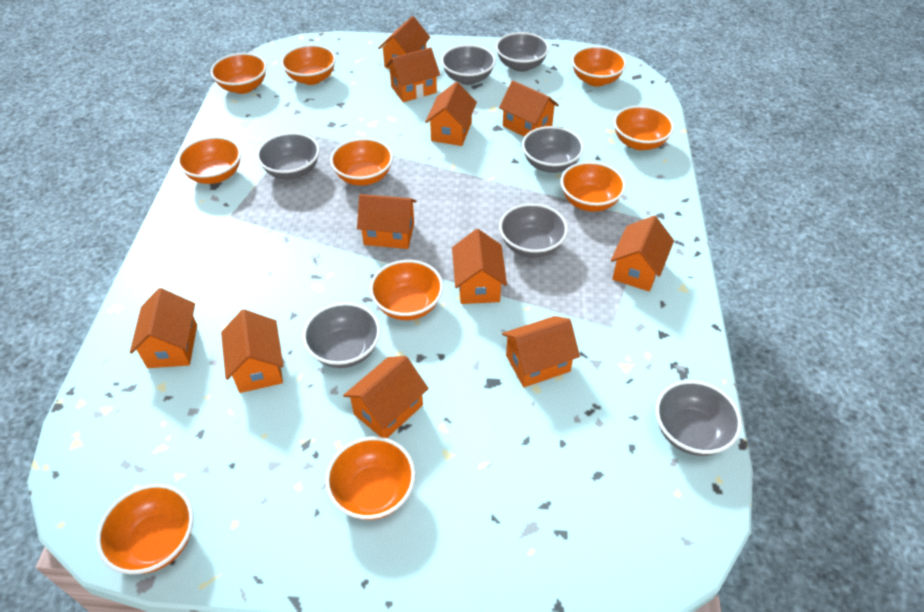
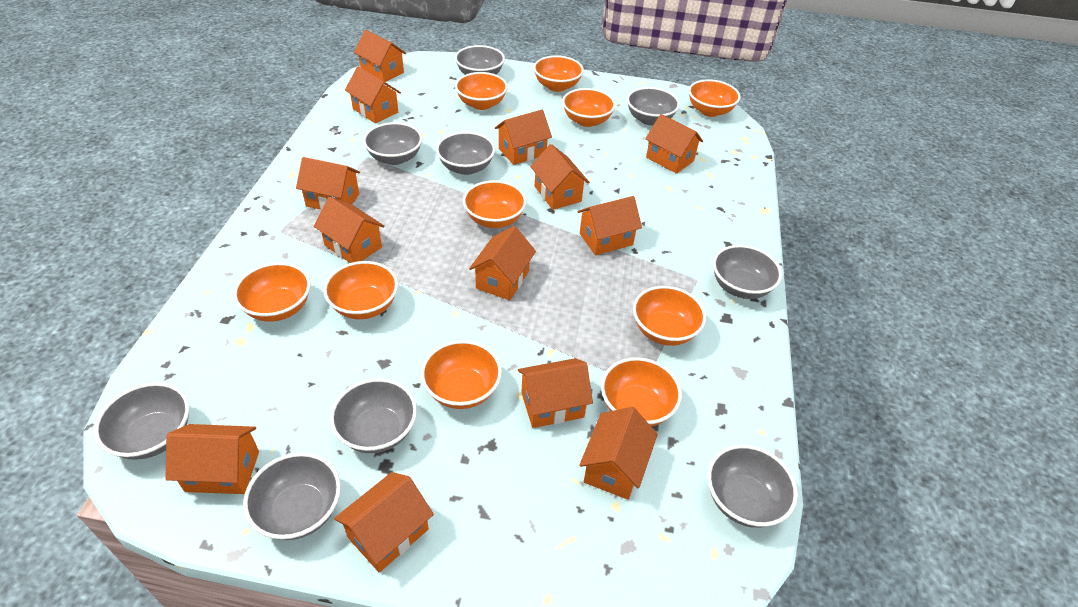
grey bowl: 7 -> 9
orange house: 11 -> 13

